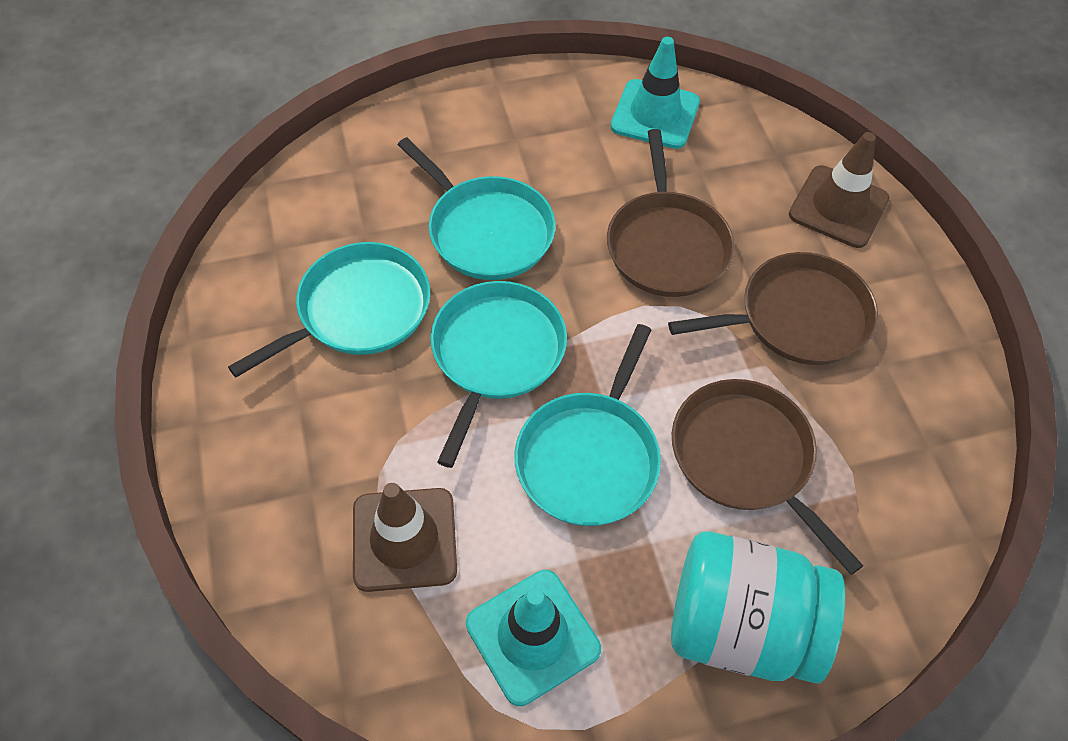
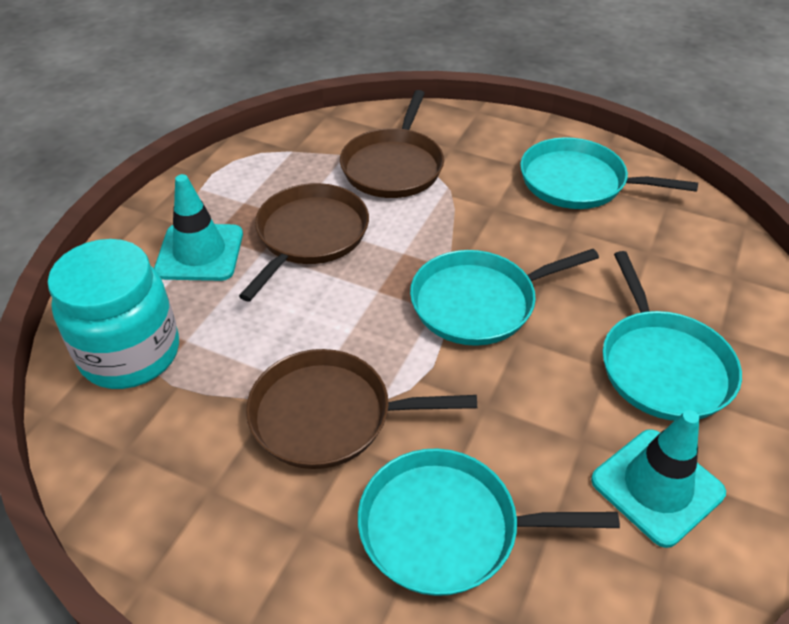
brown traffic cone: 2 -> 0

